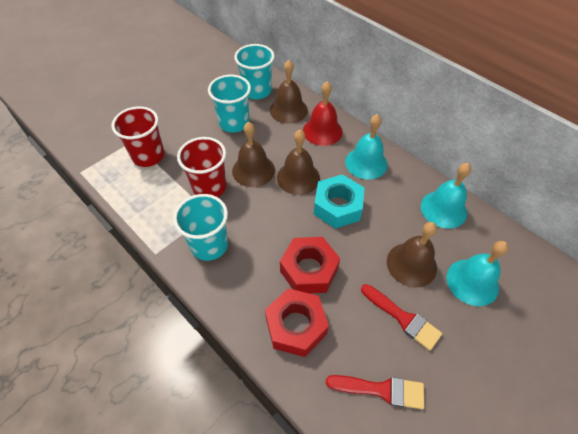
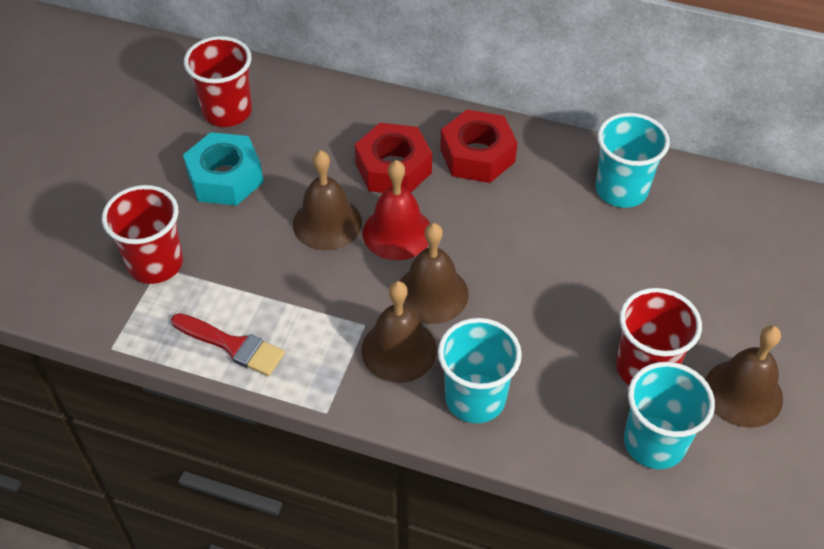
red brush: 2 -> 1
red cup: 2 -> 3
turquoise bell: 3 -> 0

